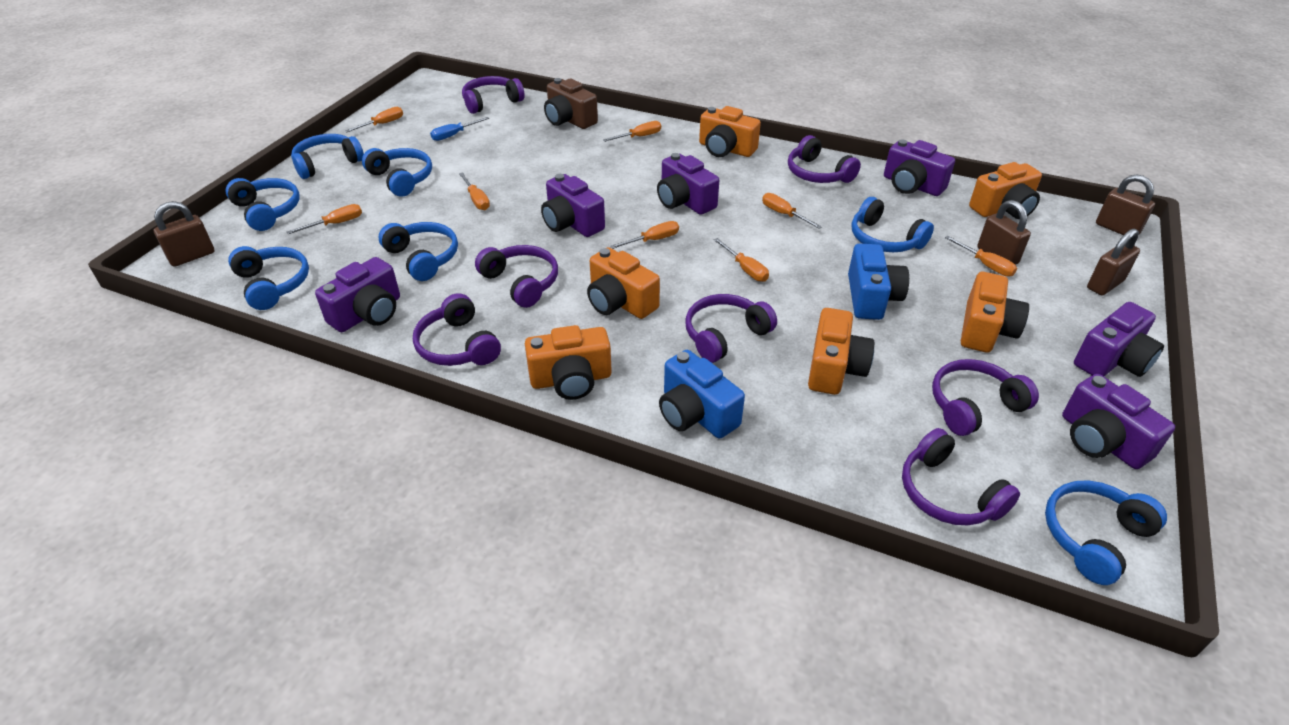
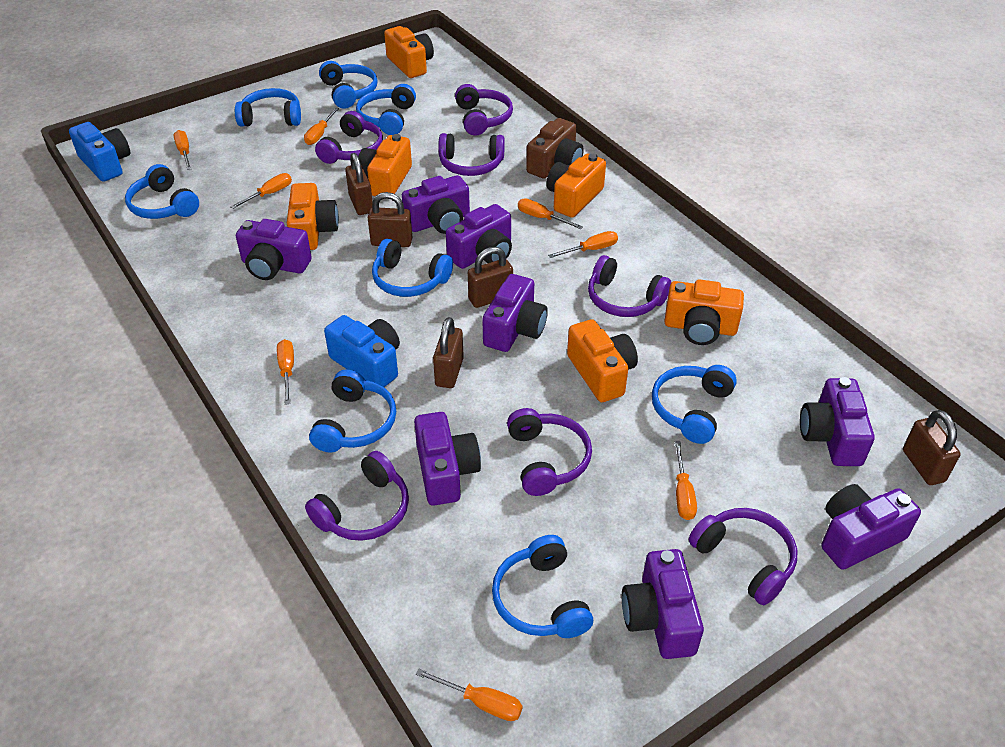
blue headphones: 7 -> 8
blue screwdriver: 1 -> 0
brown padlock: 4 -> 5
purple camera: 6 -> 8

